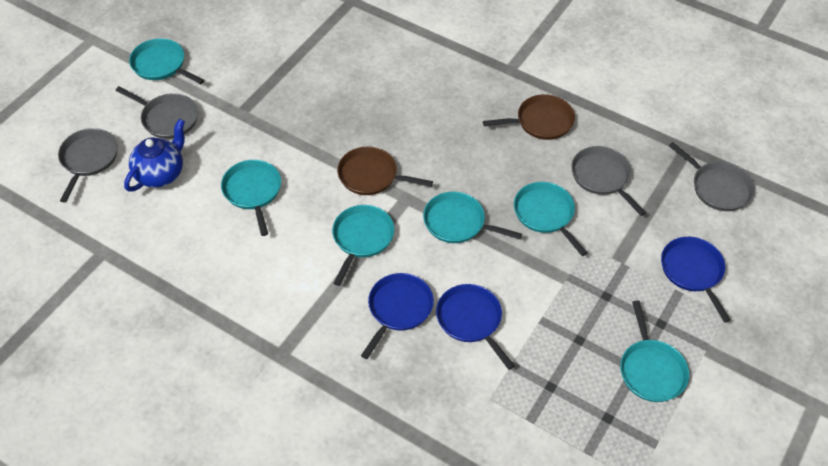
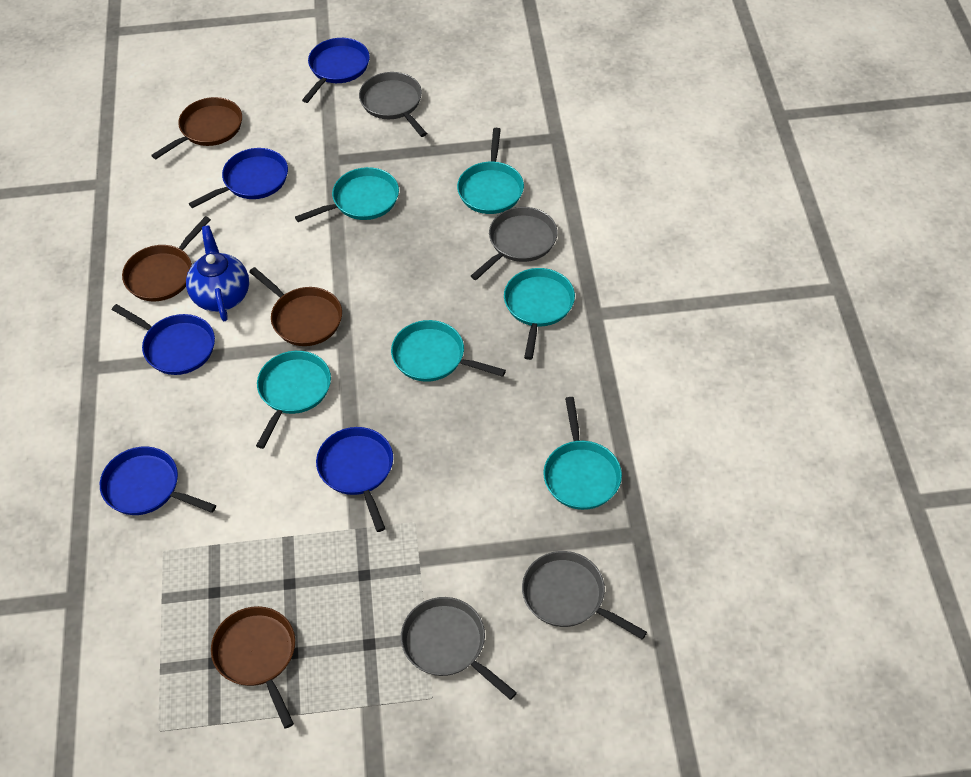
blue pan: 3 -> 5
brown pan: 2 -> 4

